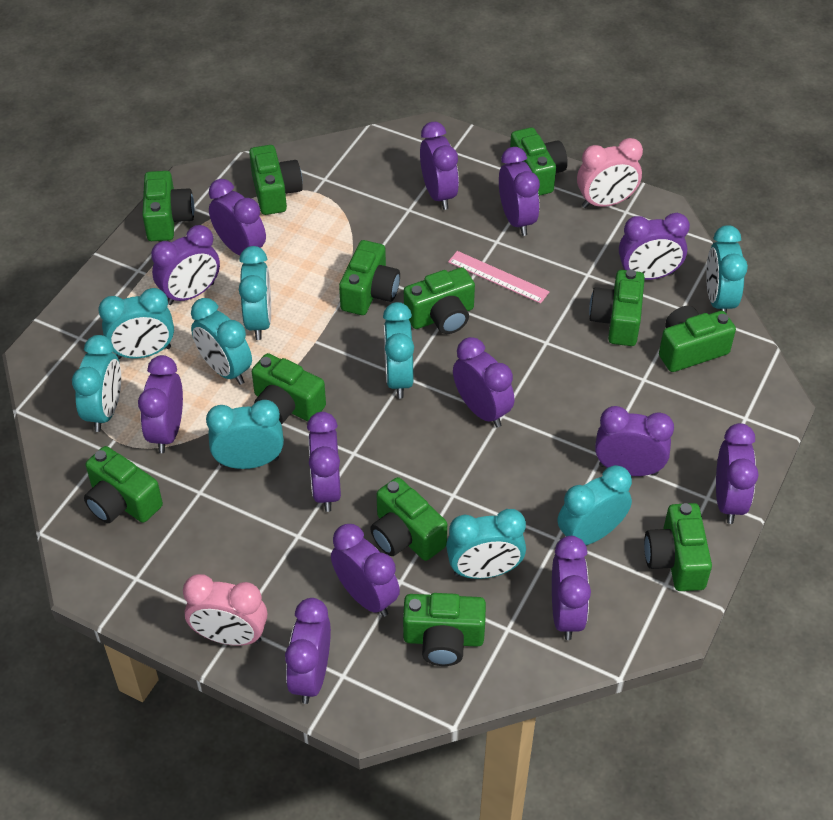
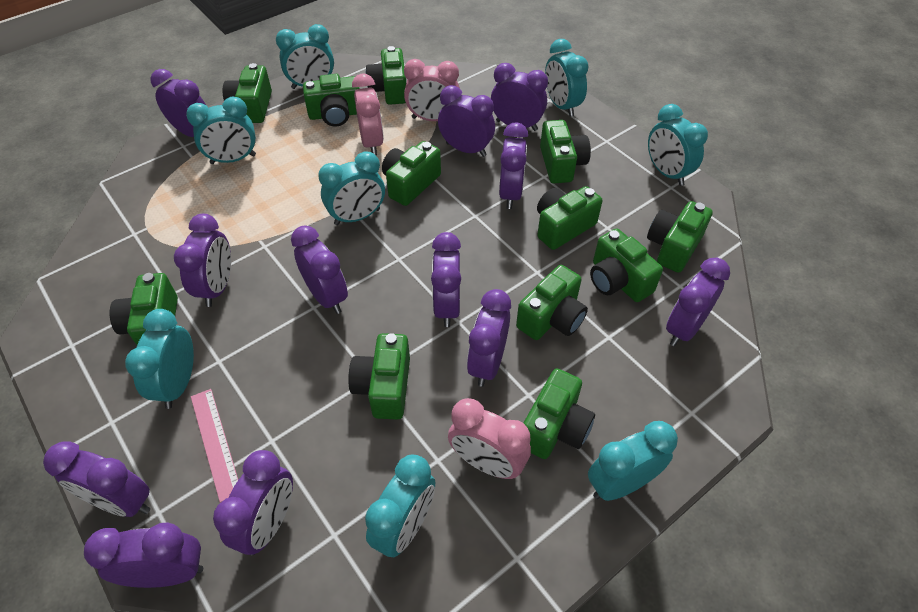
pink clock: 2 -> 3
purple clock: 13 -> 12
turquoise clock: 9 -> 8

